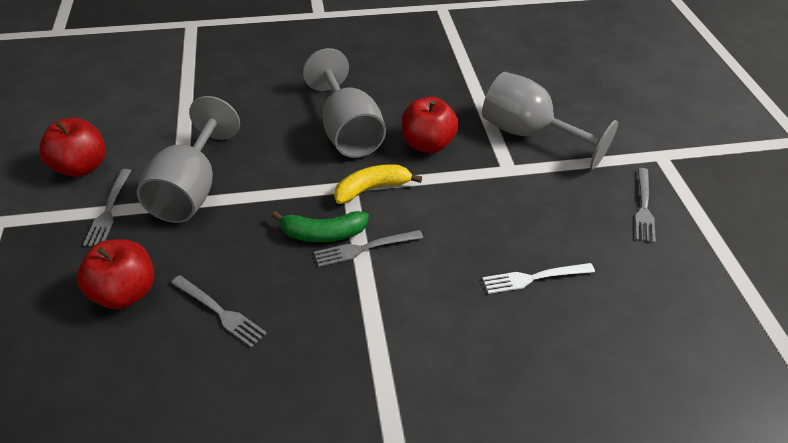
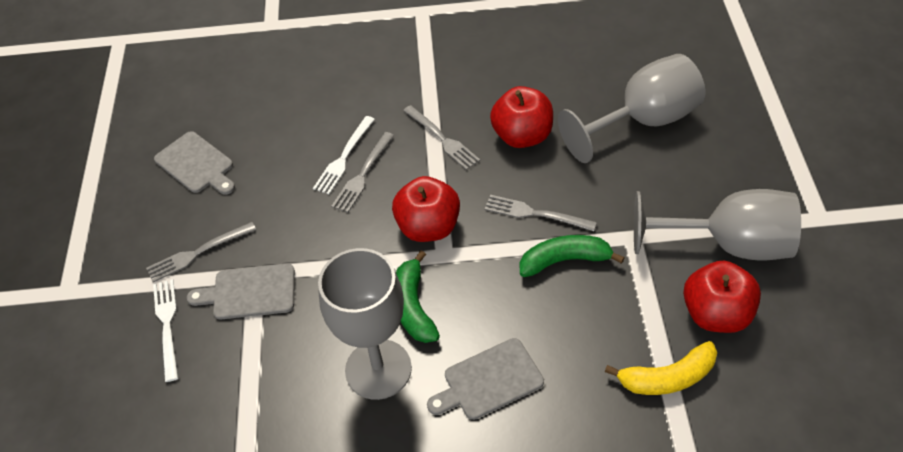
green banana: 1 -> 2
grey cutting board: 0 -> 3
white fork: 1 -> 2

